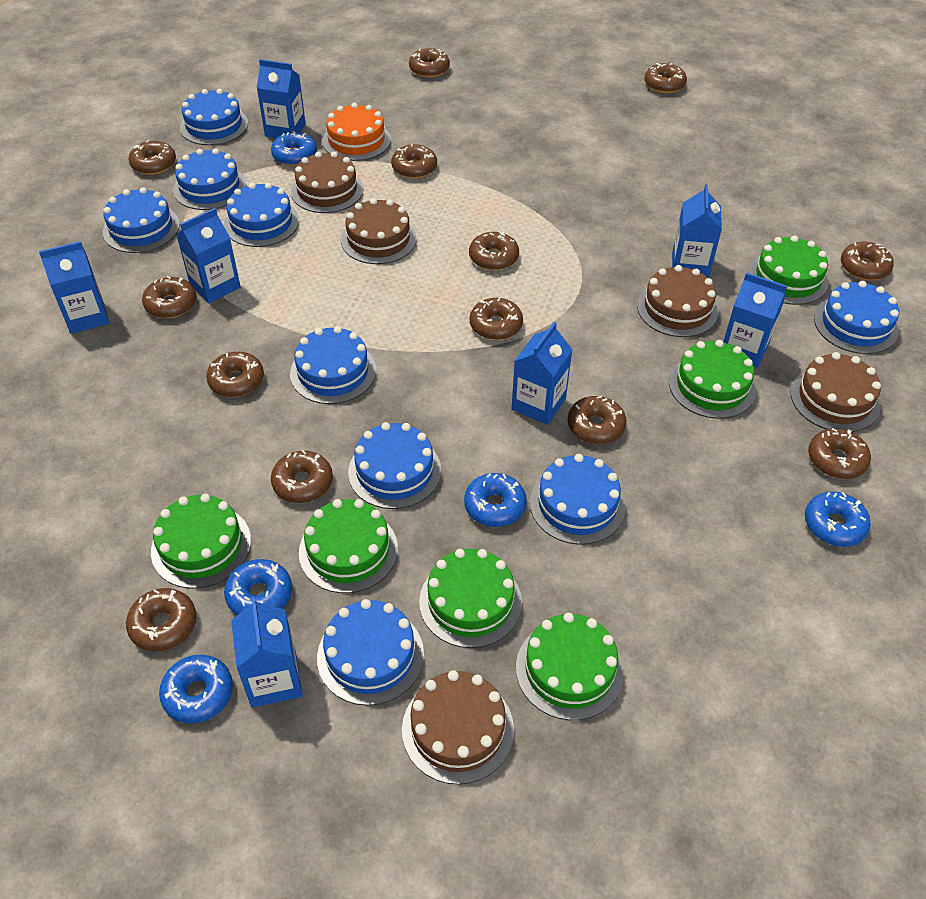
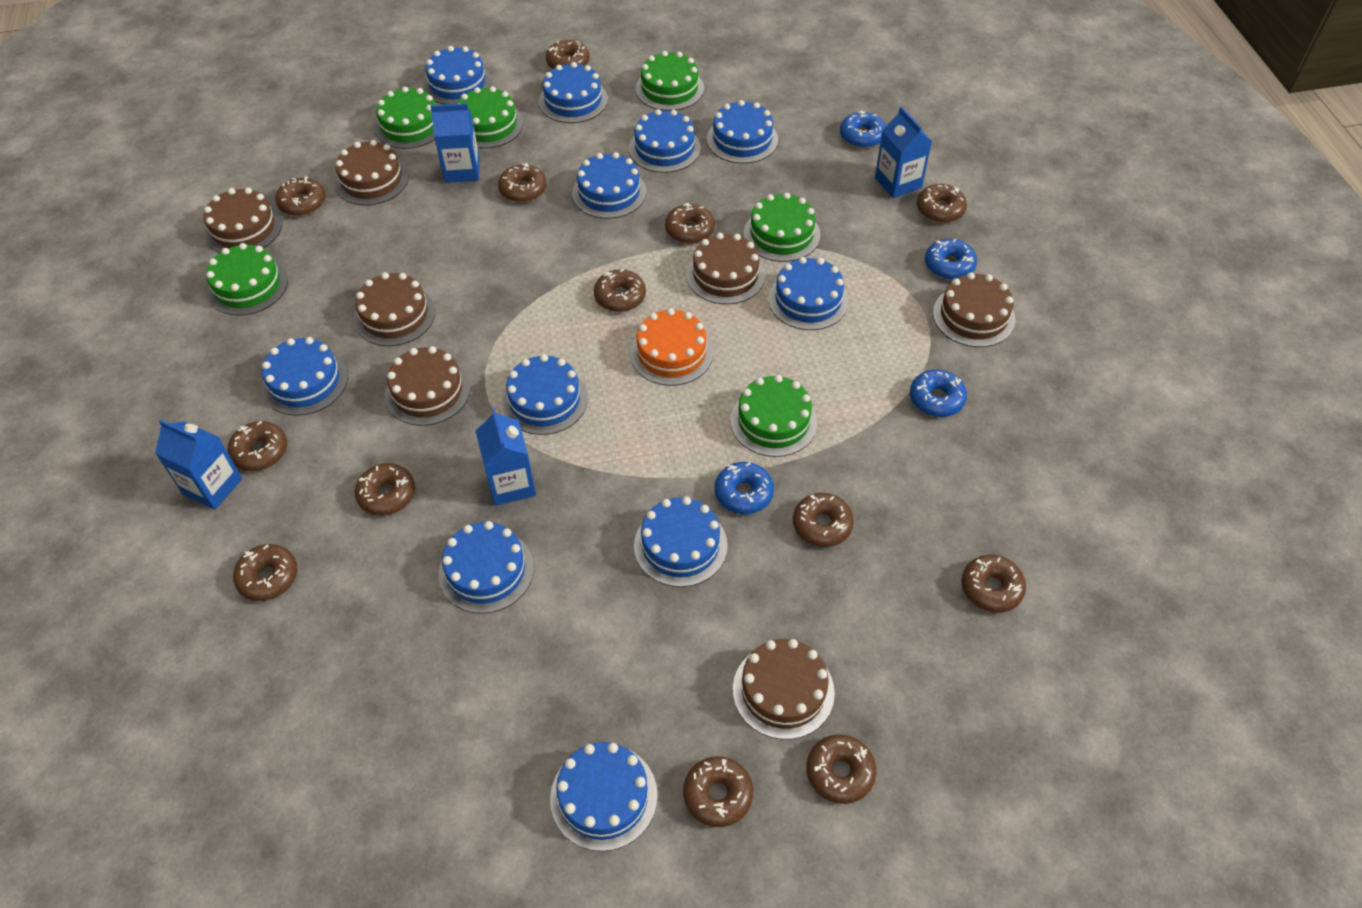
blue cake: 9 -> 11
blue carton: 7 -> 4
blue donut: 5 -> 4
brown cake: 5 -> 7

